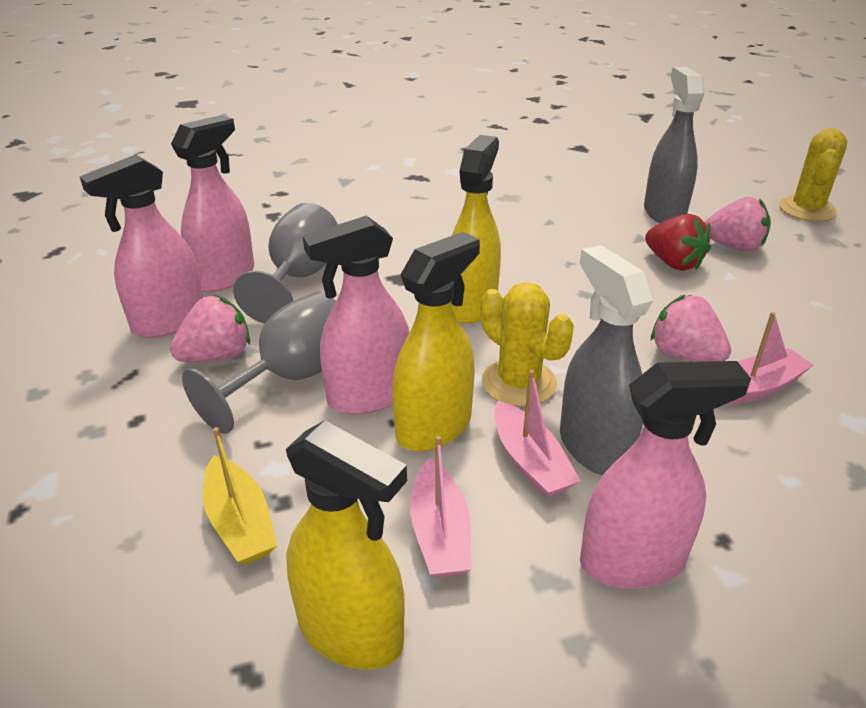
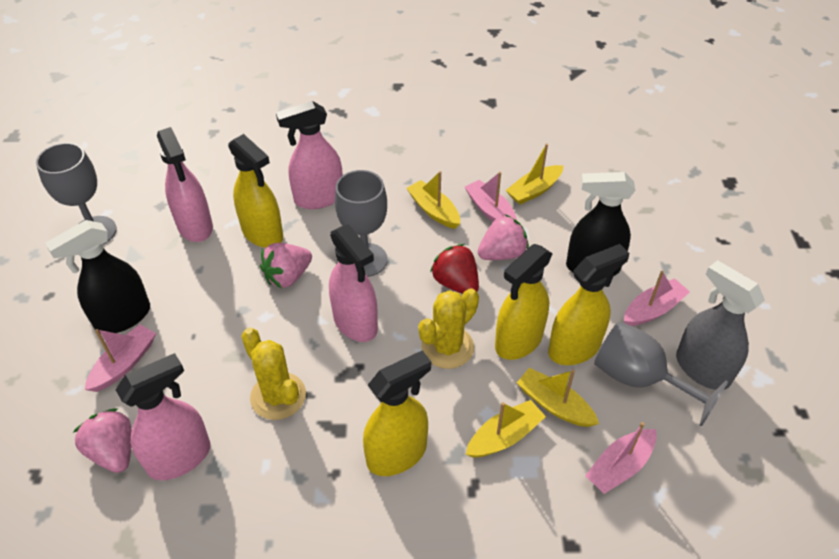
black spray bottle: 0 -> 2
grey goblet: 2 -> 3
grey spray bottle: 2 -> 1
pink boat: 3 -> 4
yellow boat: 1 -> 4
yellow spray bottle: 3 -> 4

